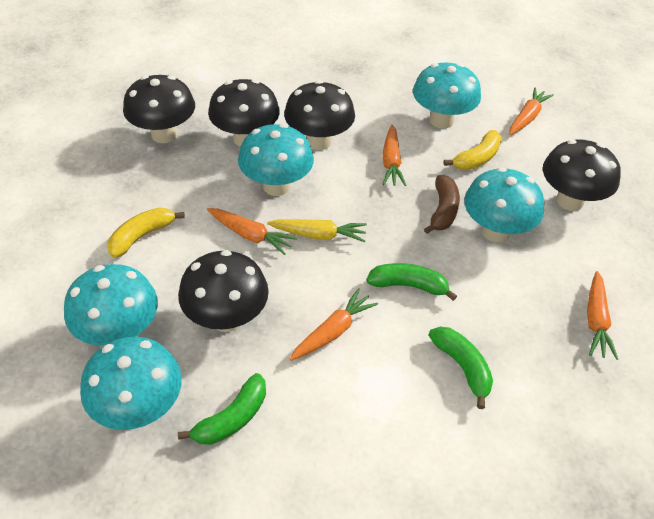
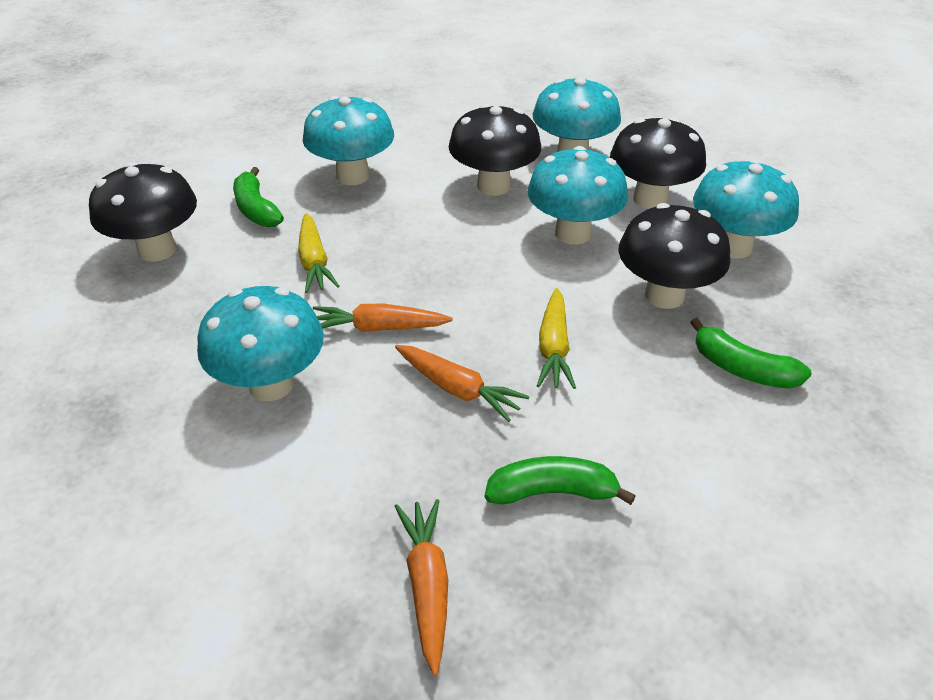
black mushroom: 5 -> 4
brown banana: 1 -> 0
orange carrot: 5 -> 3
yellow banana: 2 -> 0
yellow carrot: 1 -> 2

